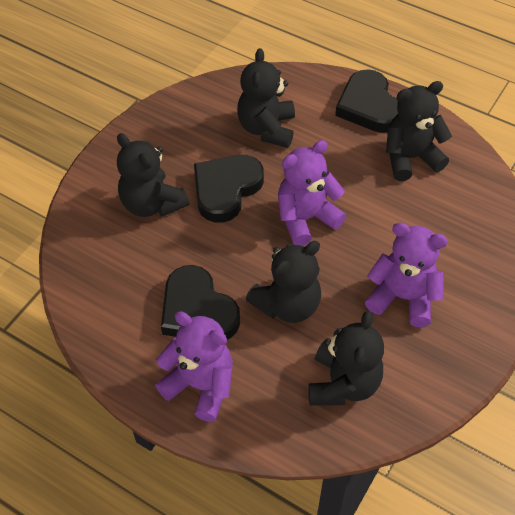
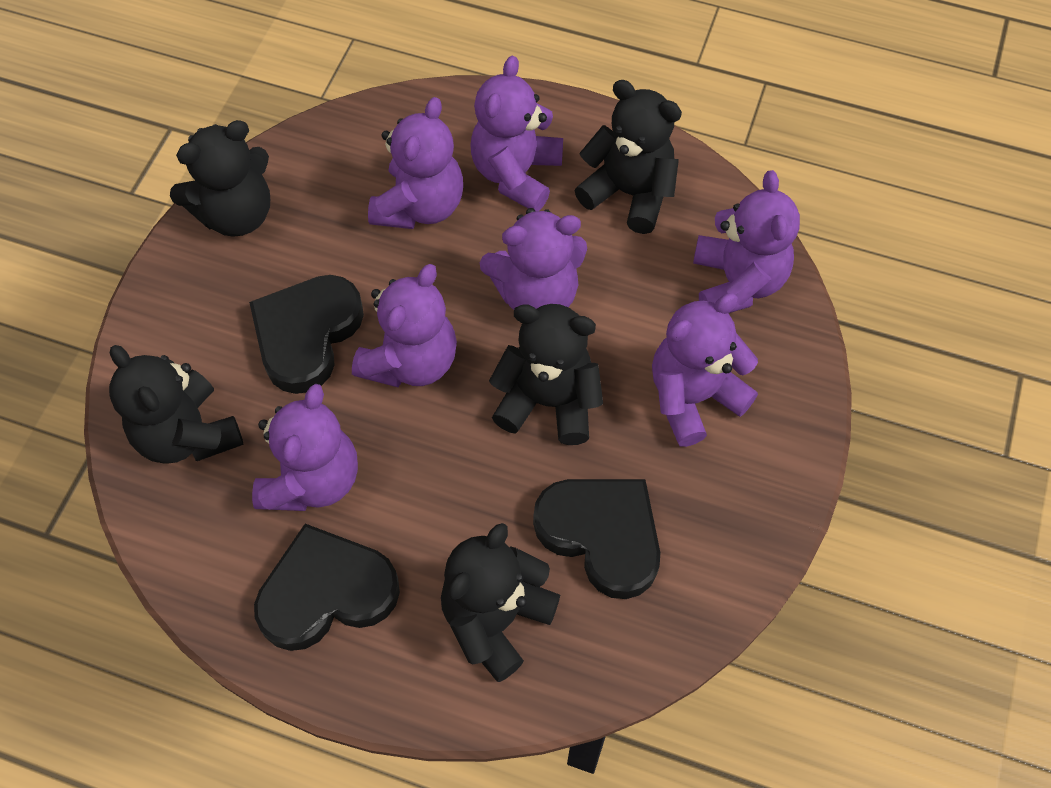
purple teddy bear: 3 -> 7

